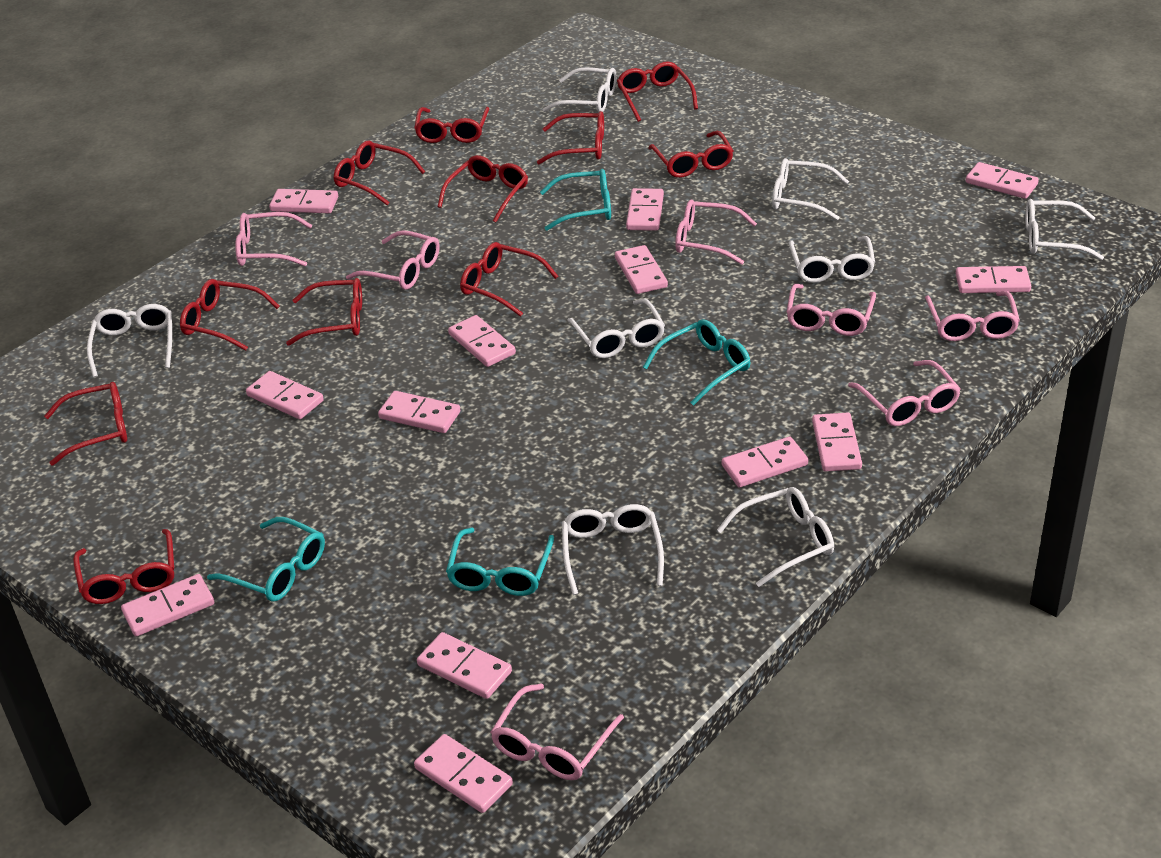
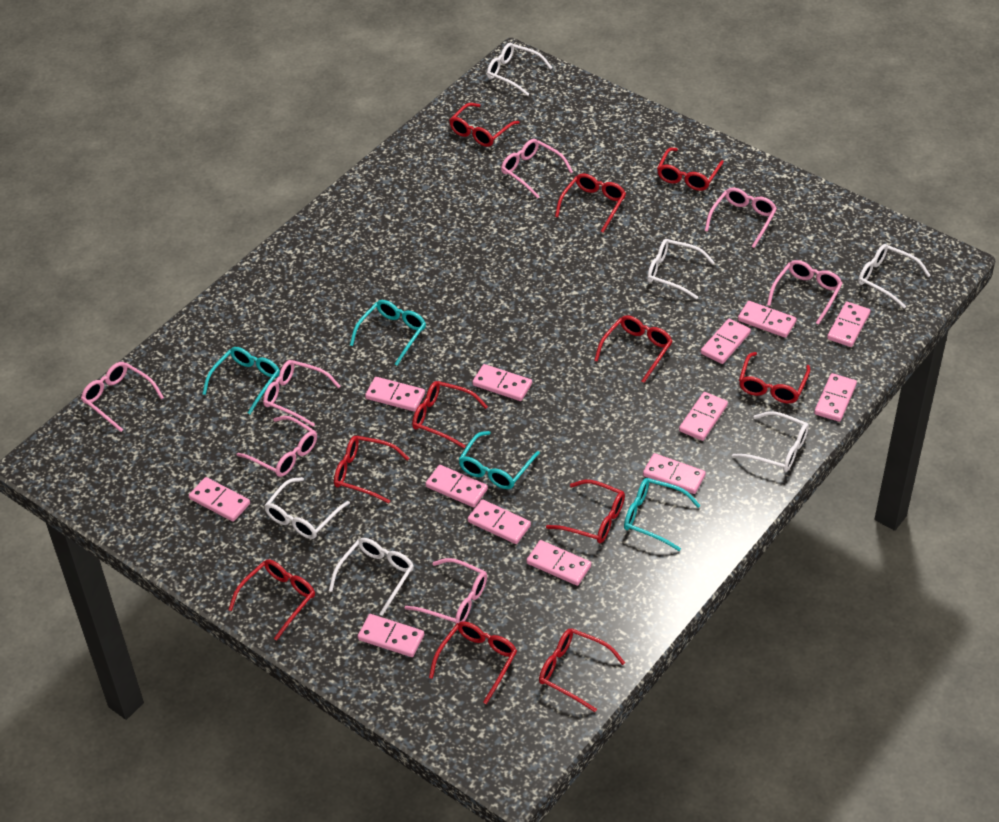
white glasses: 8 -> 6

